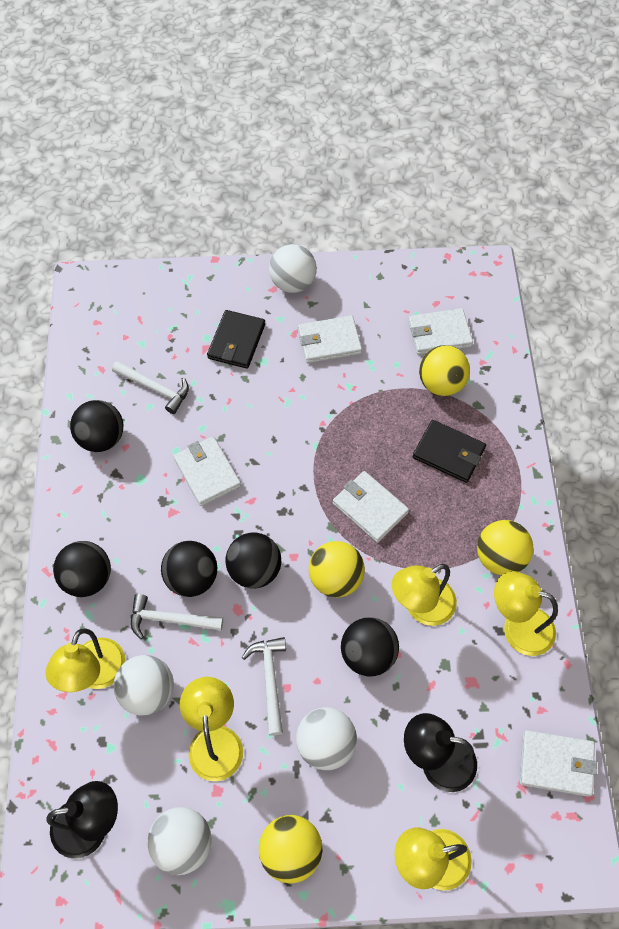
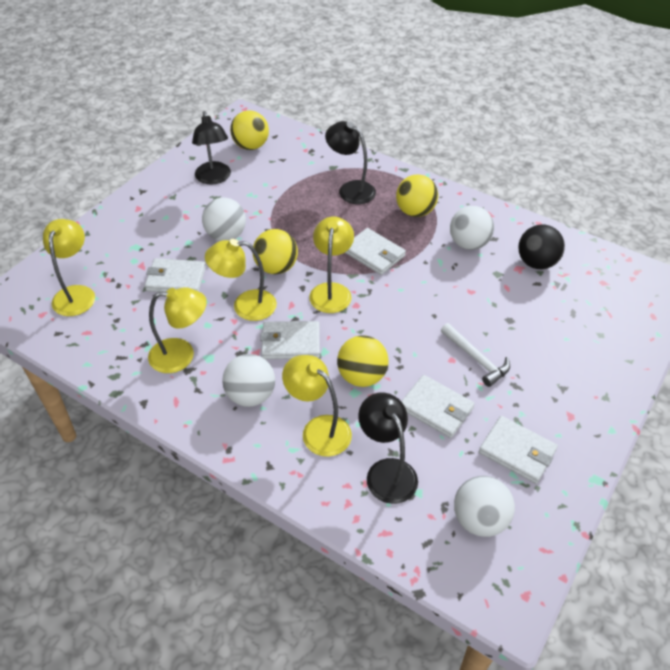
black ball: 5 -> 1
black lamp: 2 -> 3
black wallet: 2 -> 0
white hammer: 3 -> 1

